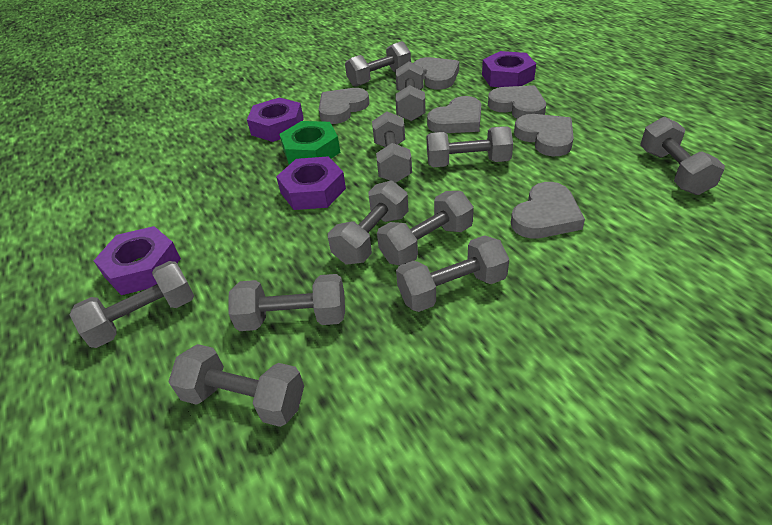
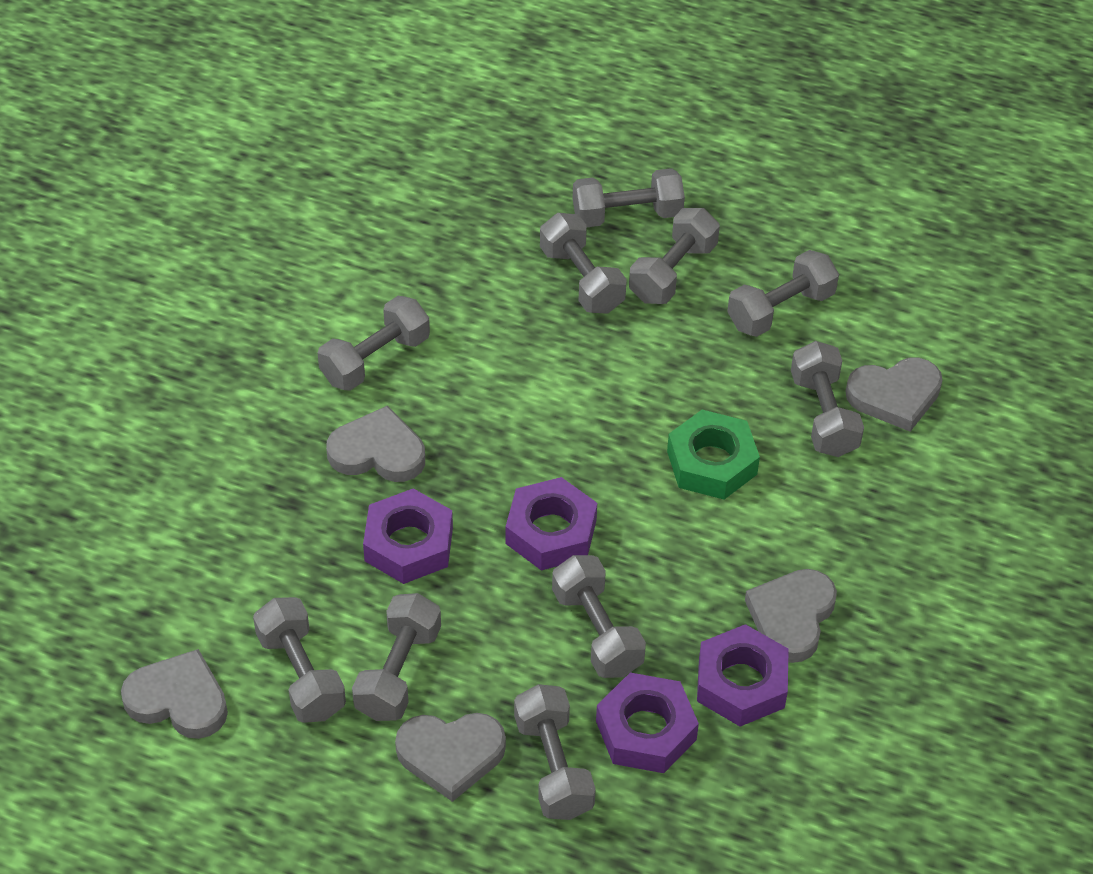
grey dumbbell: 11 -> 10
grey heart: 6 -> 5

